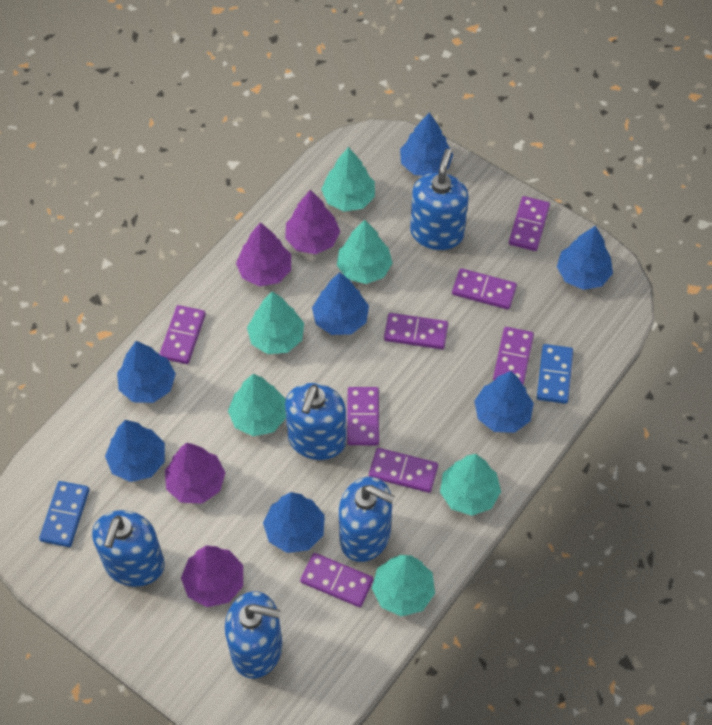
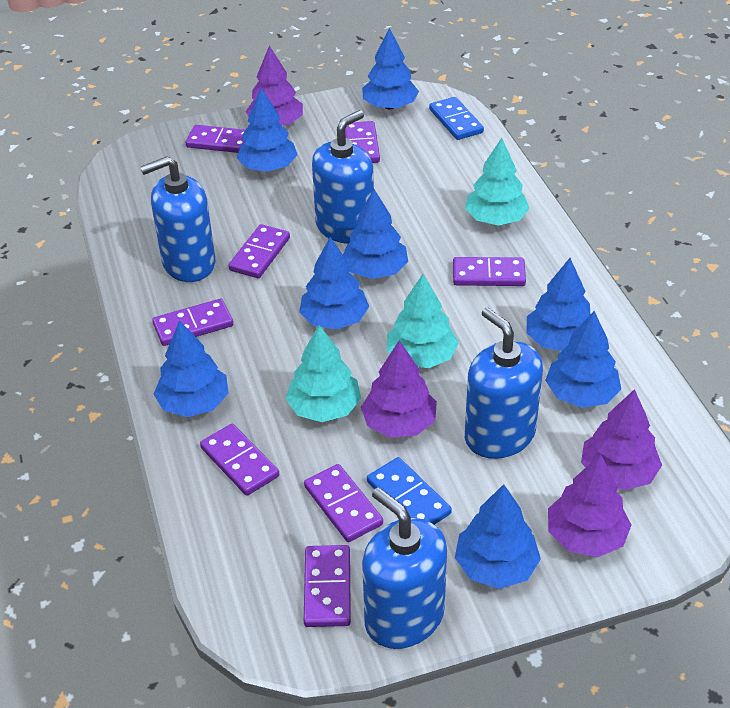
blue soap dispenser: 5 -> 4
blue tree: 7 -> 8
turquoise tree: 6 -> 3

